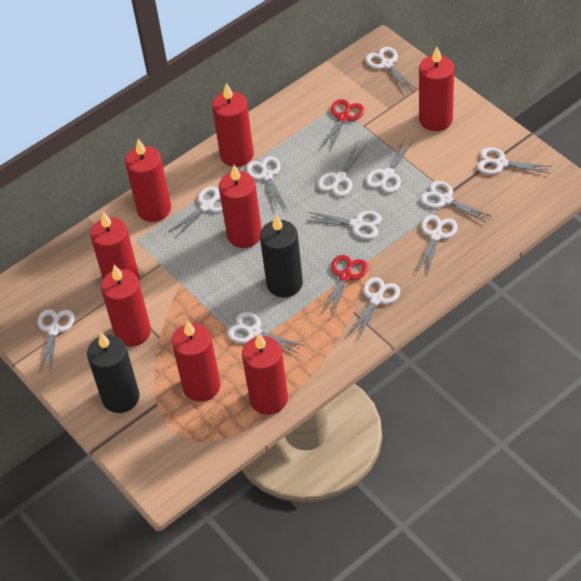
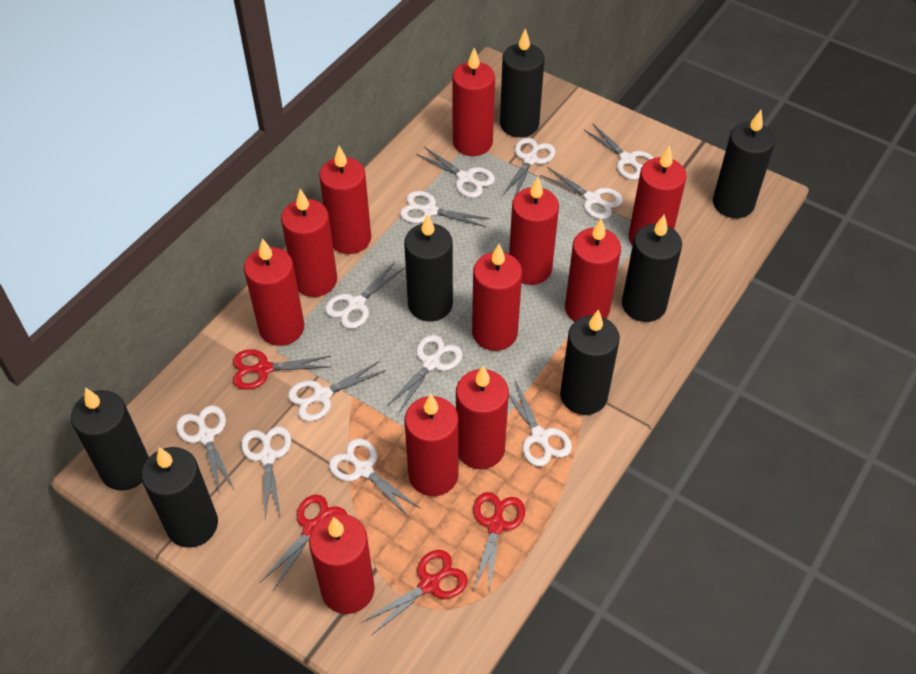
black candle: 2 -> 7
red candle: 8 -> 11
red scissors: 2 -> 4

